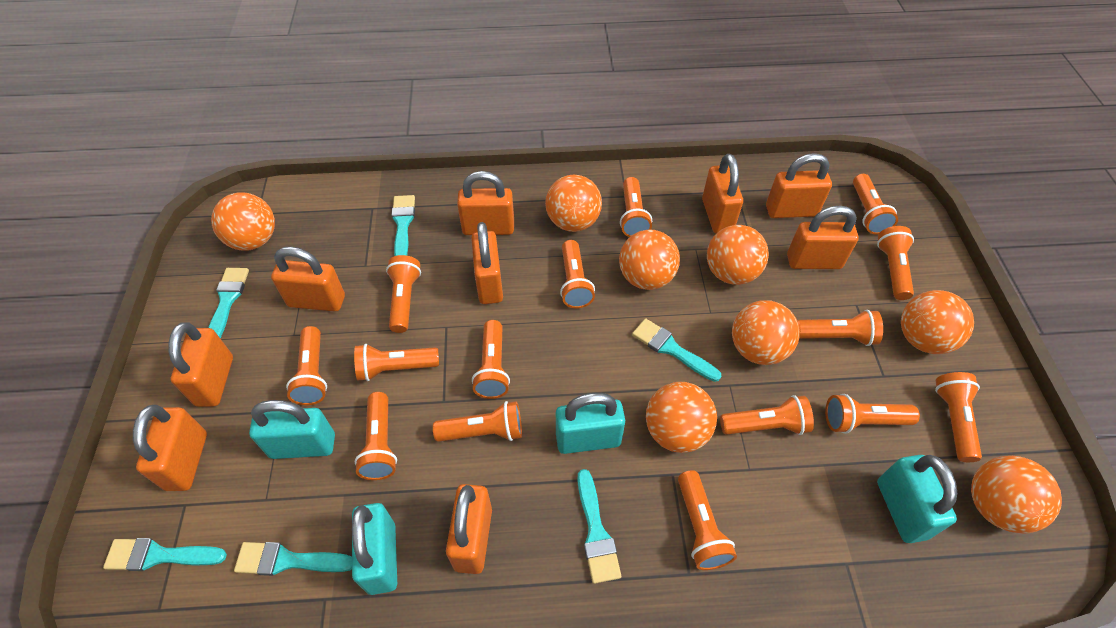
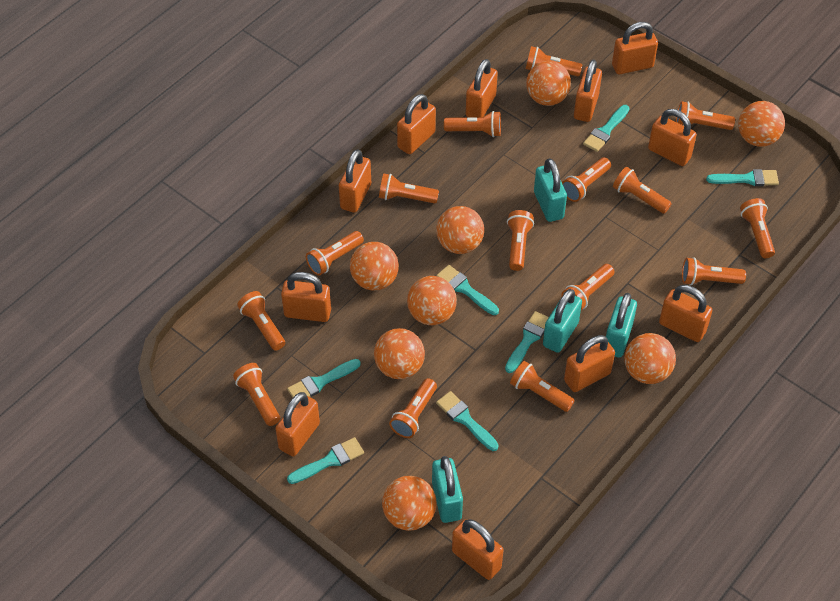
orange padlock: 9 -> 11
turquoise brush: 6 -> 7

